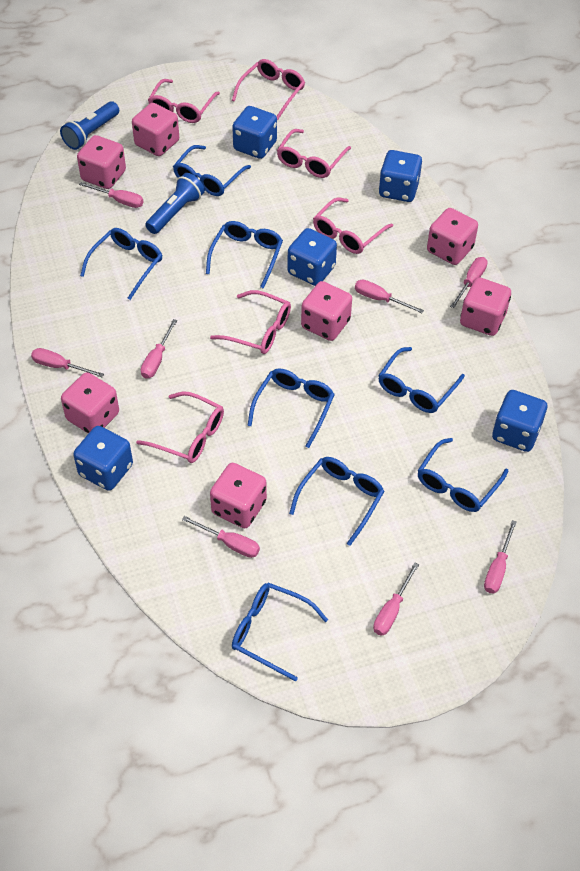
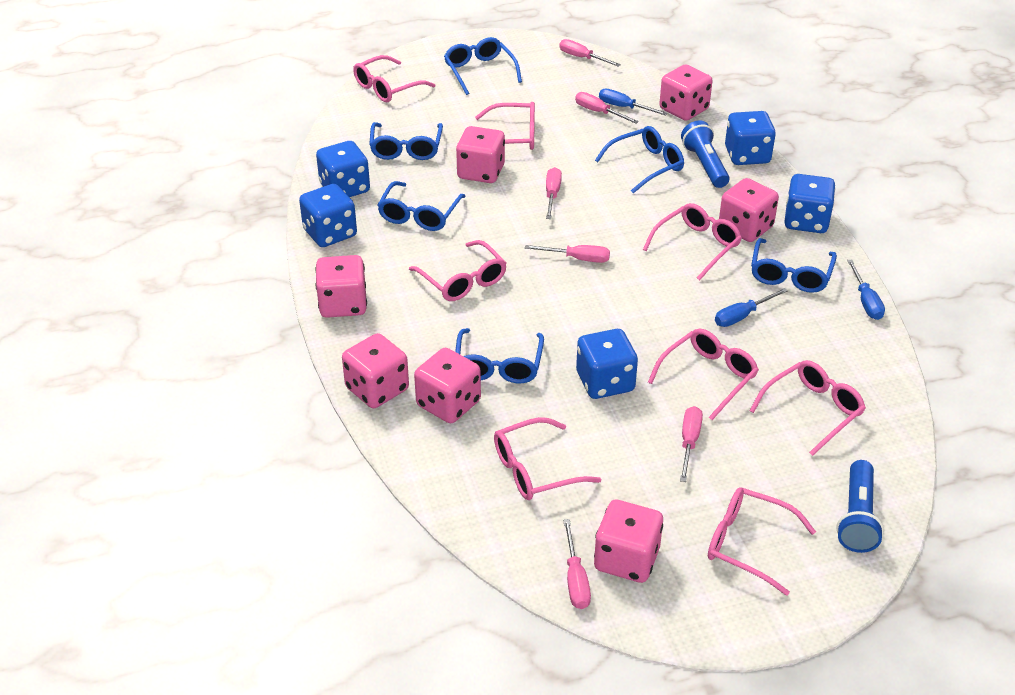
blue glasses: 8 -> 6
blue screwdriver: 0 -> 3
pink glasses: 6 -> 8
pink screwdriver: 8 -> 6

